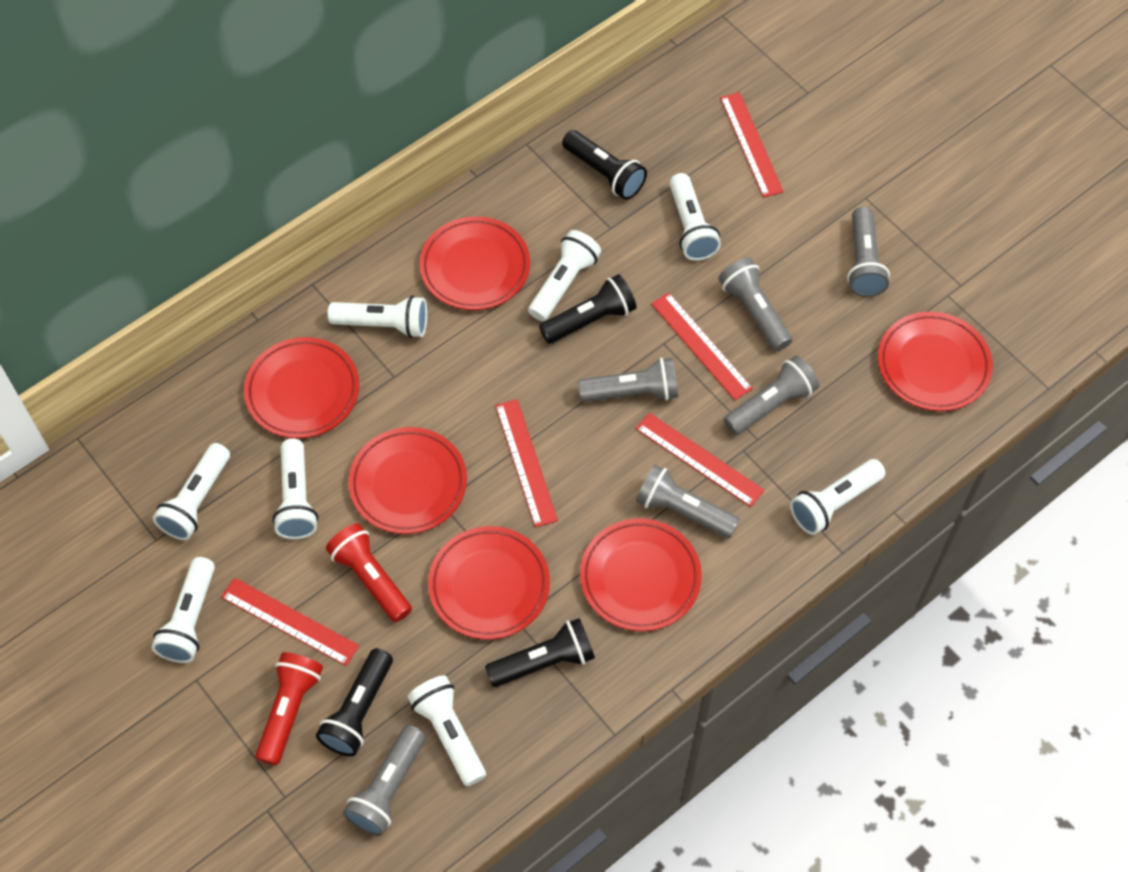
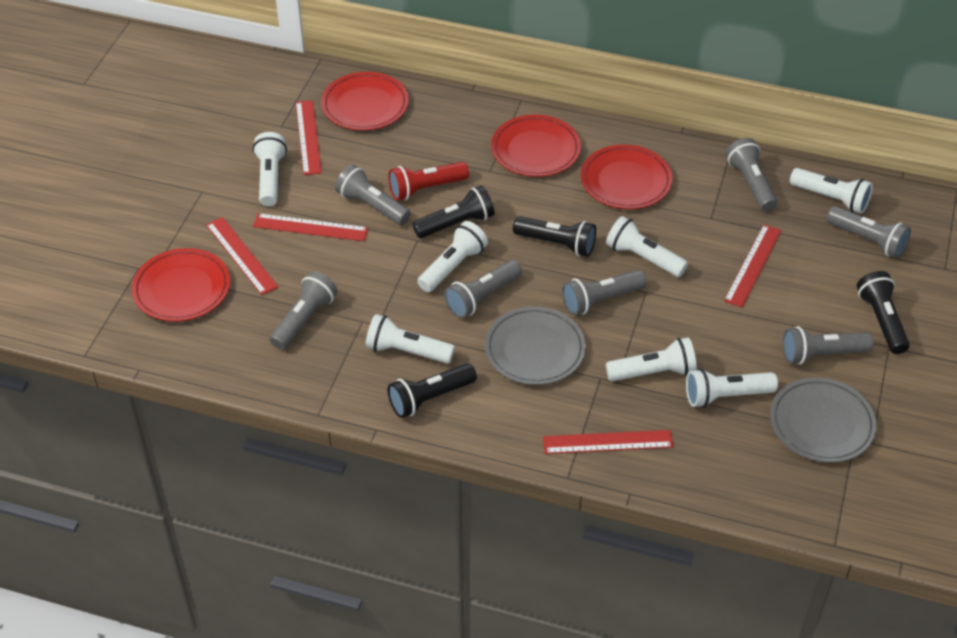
grey flashlight: 6 -> 7
grey plate: 0 -> 2
red flashlight: 2 -> 1
red plate: 6 -> 4
white flashlight: 8 -> 7

